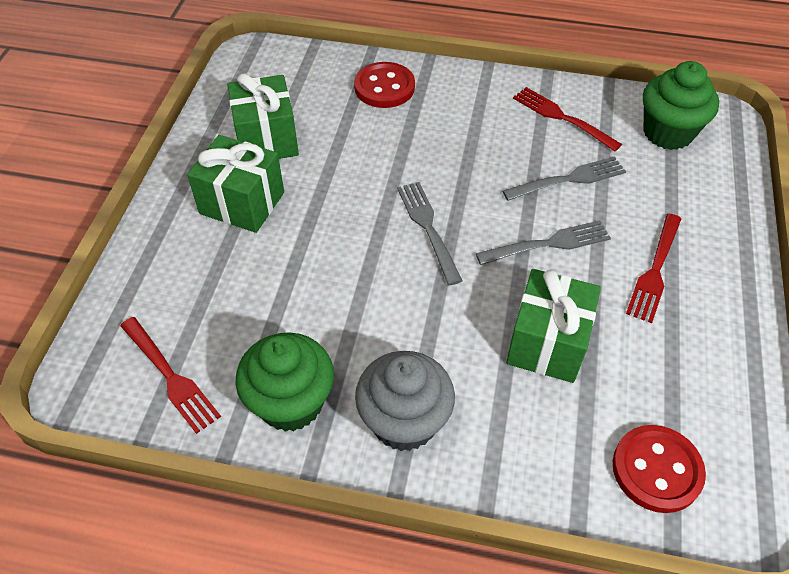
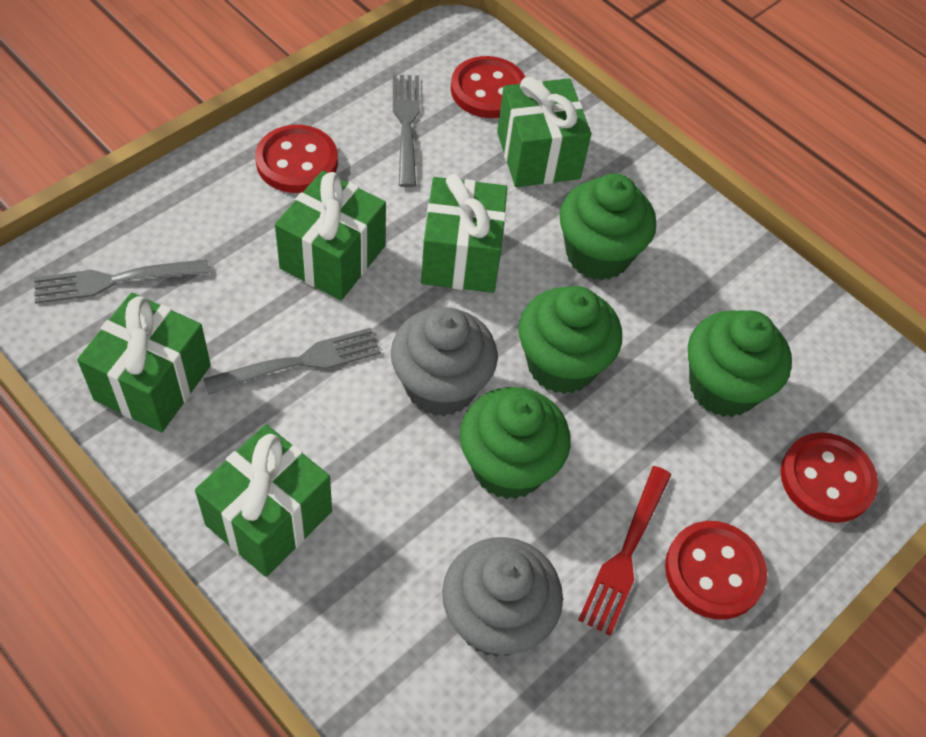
green cupcake: 2 -> 4
green gift: 3 -> 5
grey cupcake: 1 -> 2
red button: 2 -> 4
red fork: 3 -> 1

